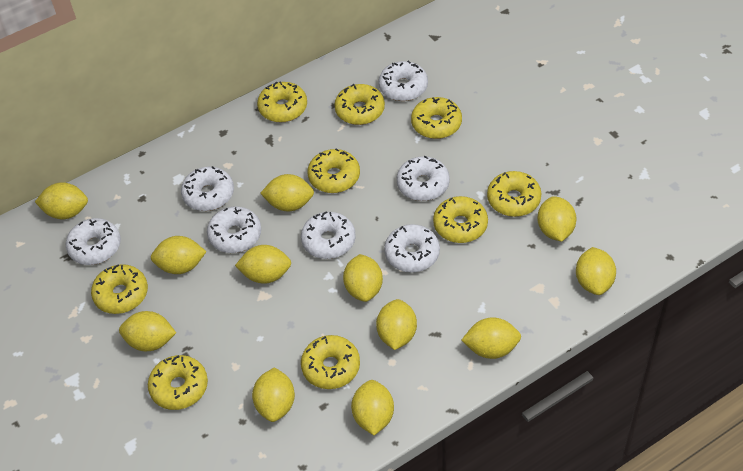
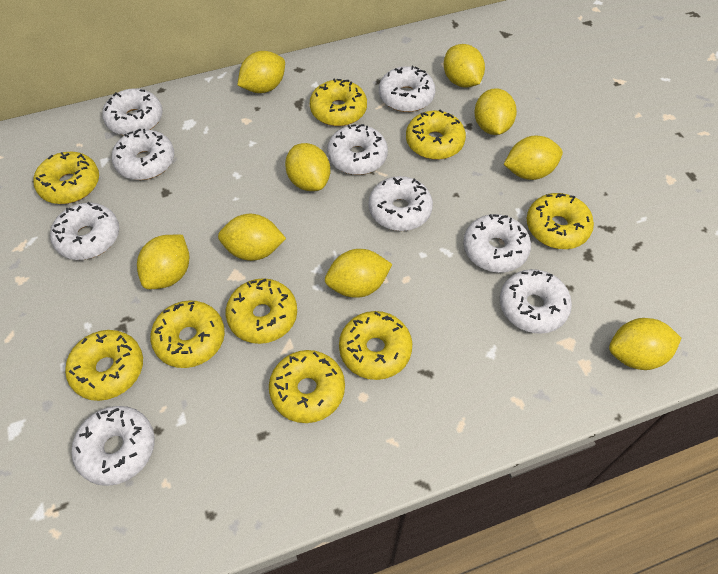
white donut: 7 -> 9
yellow lemon: 12 -> 9

